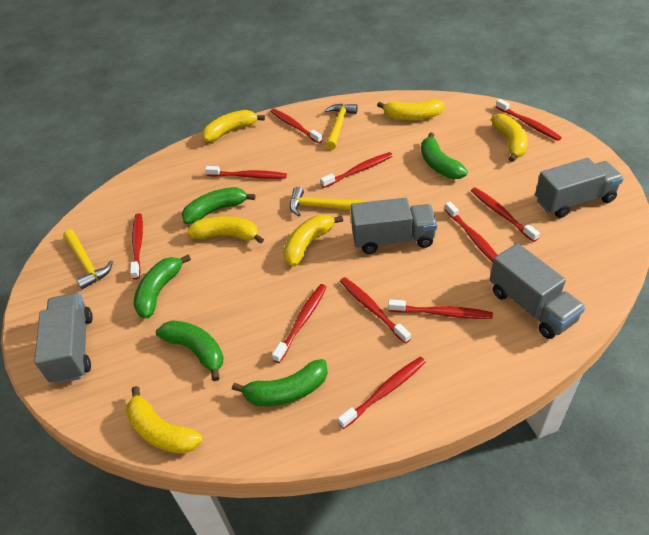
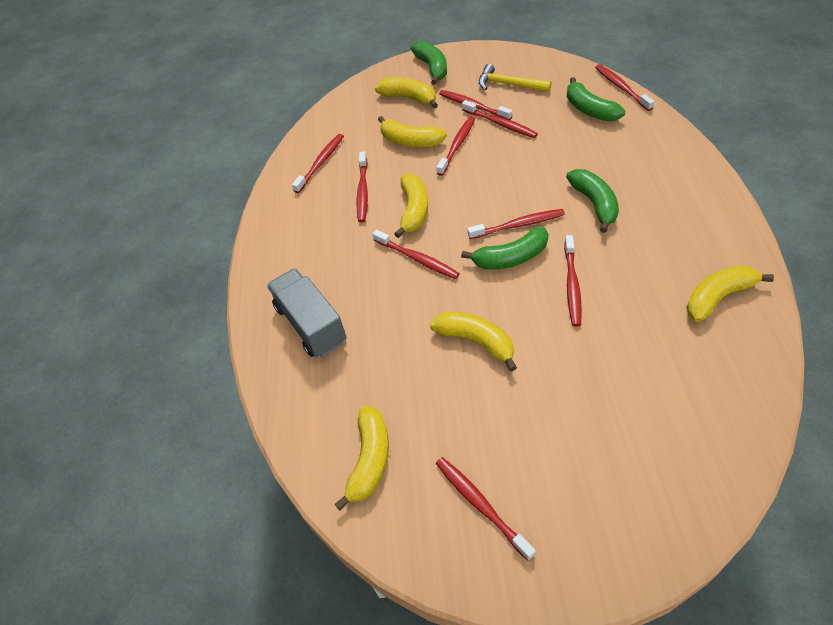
green banana: 5 -> 4
grey truck: 4 -> 1
red toothbrush: 11 -> 10
yellow hammer: 3 -> 1

